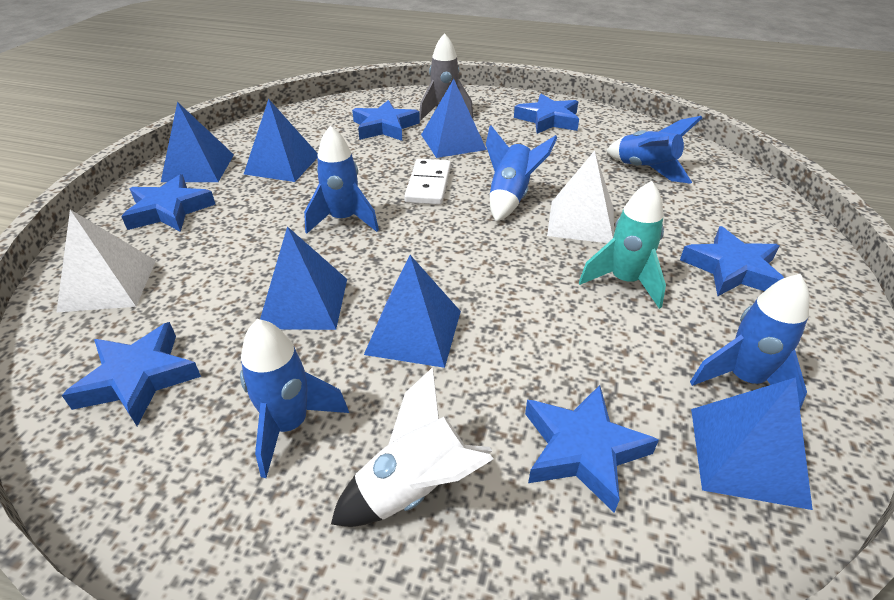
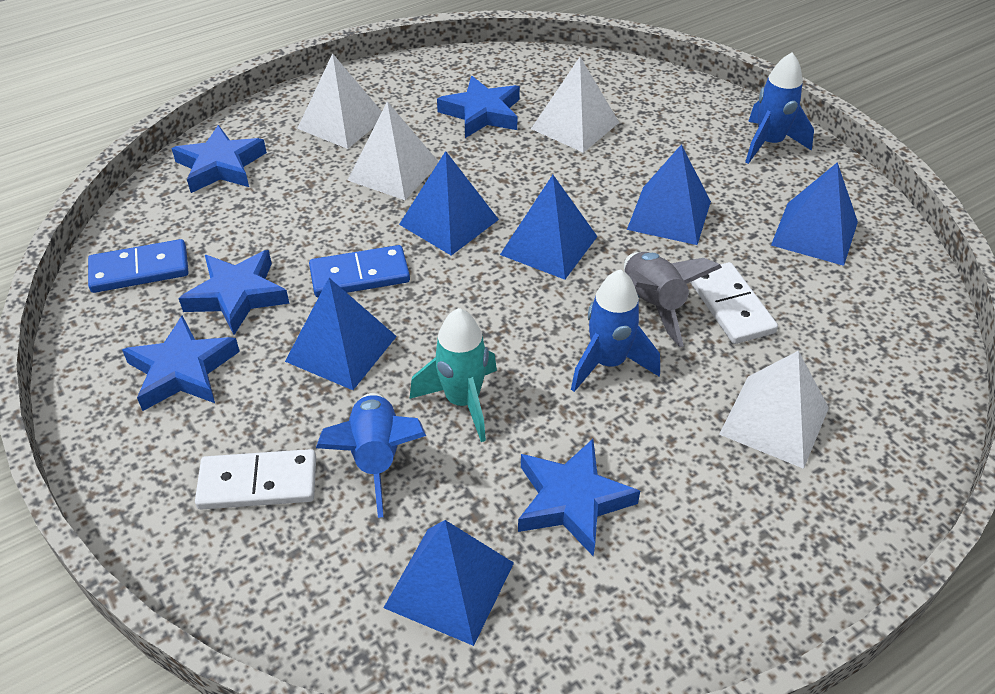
blue domino: 0 -> 2
blue rocket: 5 -> 3
blue star: 6 -> 5
white domino: 1 -> 2
white pyramid: 2 -> 4
white rocket: 1 -> 0

